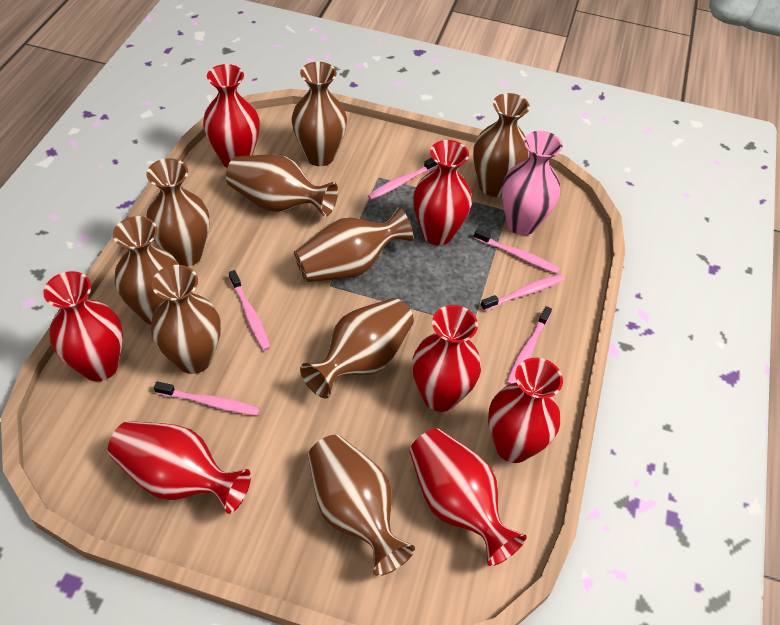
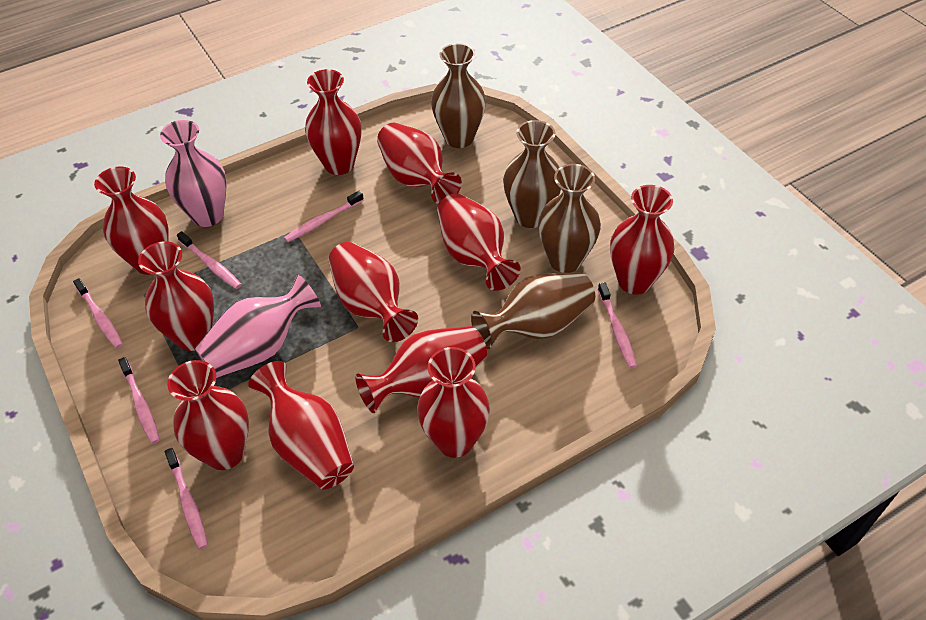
brown vase: 9 -> 4
pink vase: 1 -> 2
red vase: 7 -> 11

